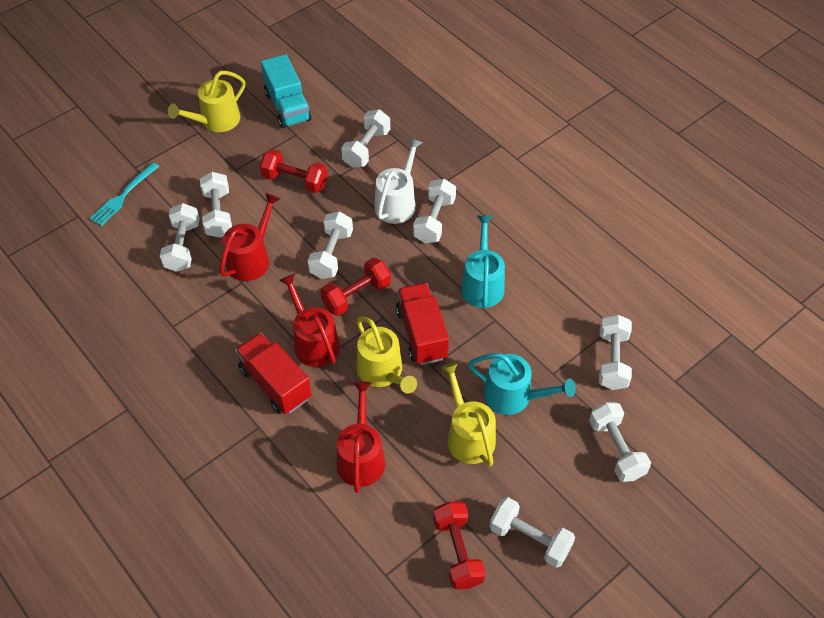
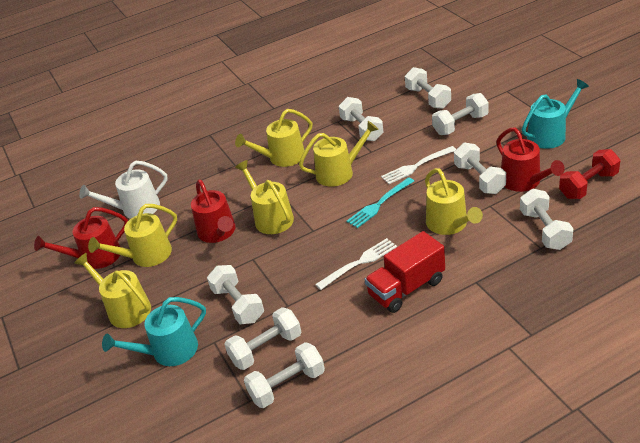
red dumbbell: 3 -> 1
red truck: 2 -> 1
turquoise truck: 1 -> 0
white fork: 0 -> 2
yellow watering can: 3 -> 6

